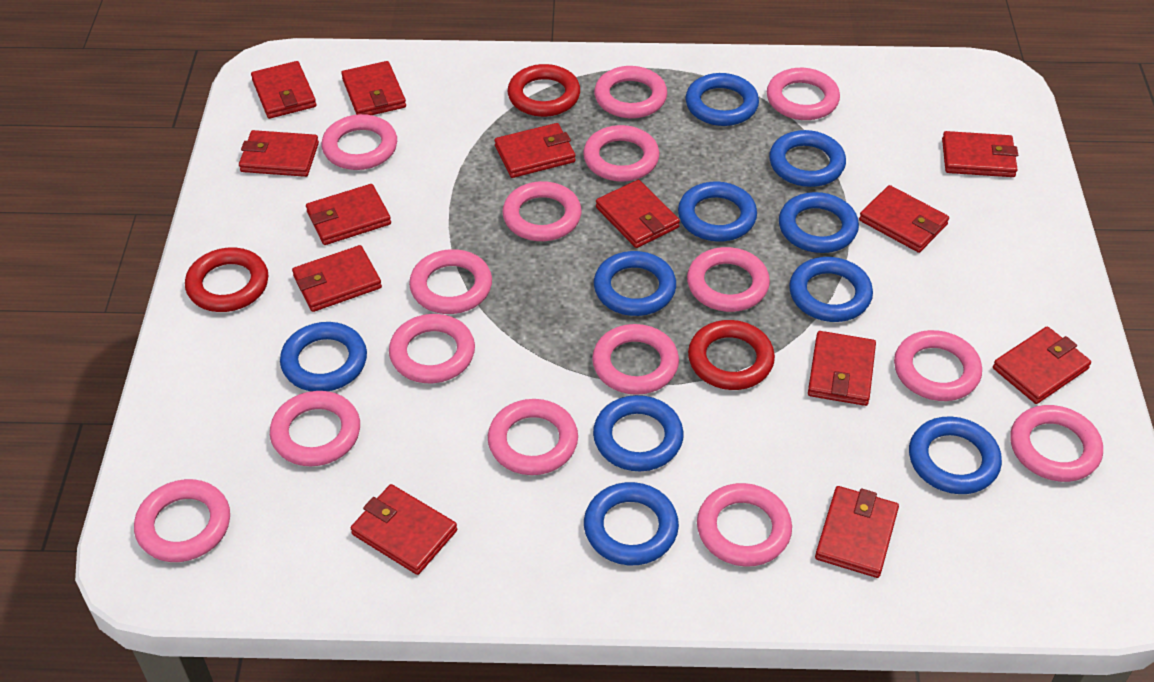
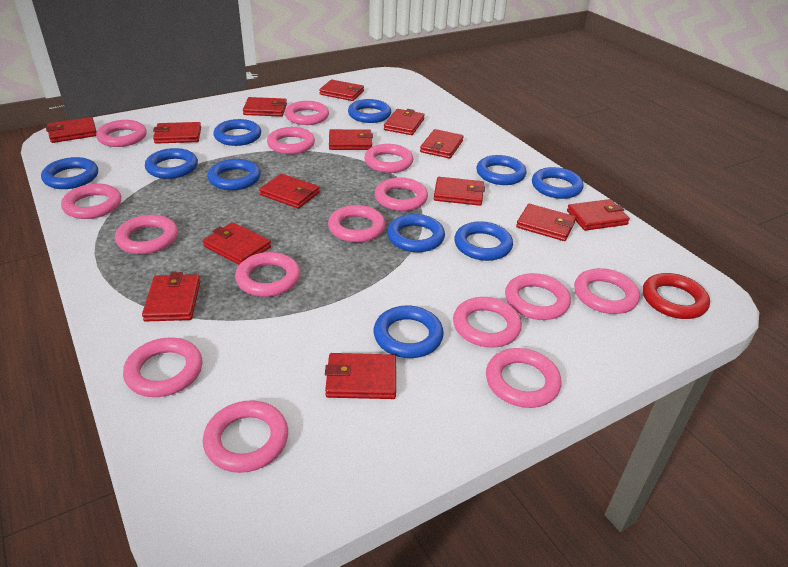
red ring: 3 -> 1
red wallet: 13 -> 14

